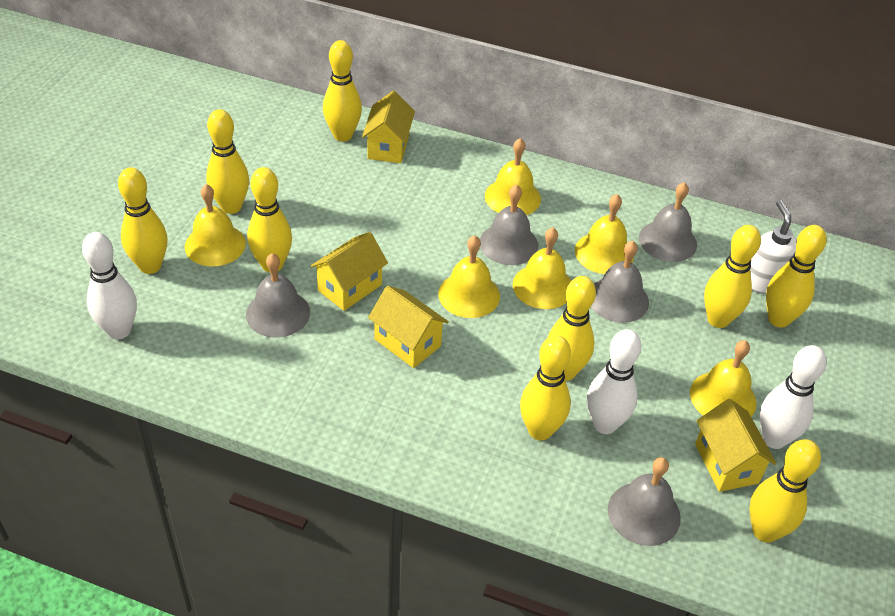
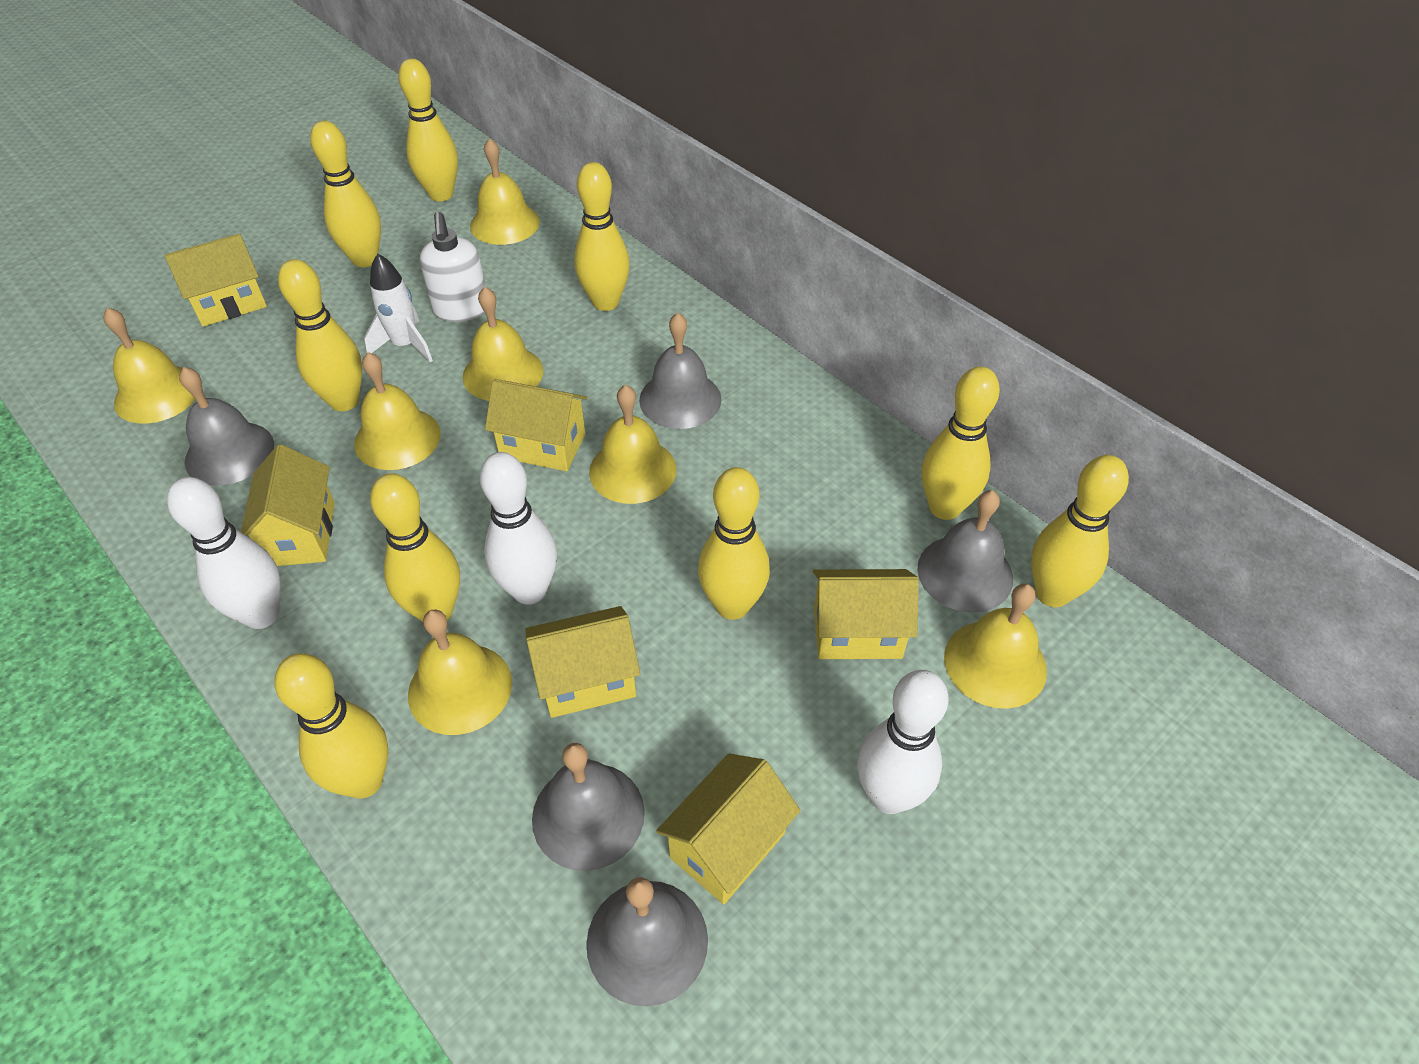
white rocket: 0 -> 1
yellow bell: 6 -> 7
yellow house: 4 -> 6

